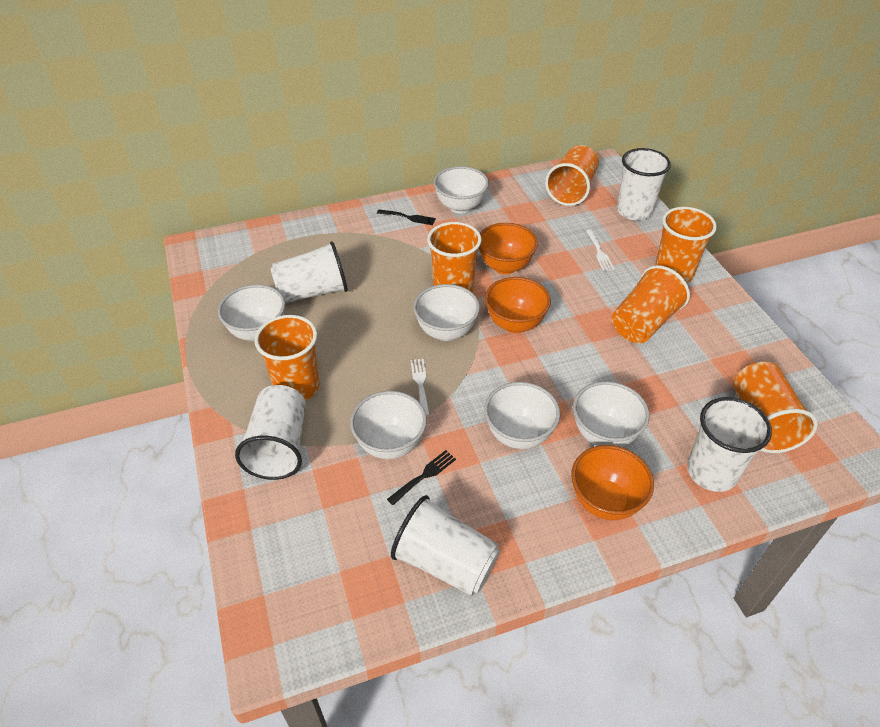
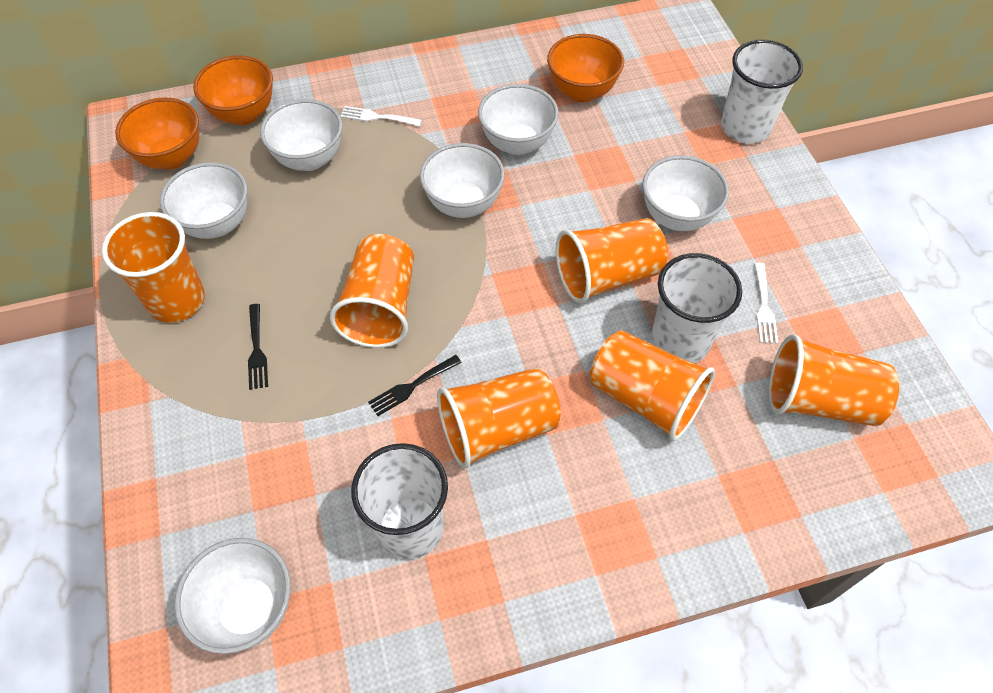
white cup: 5 -> 3

